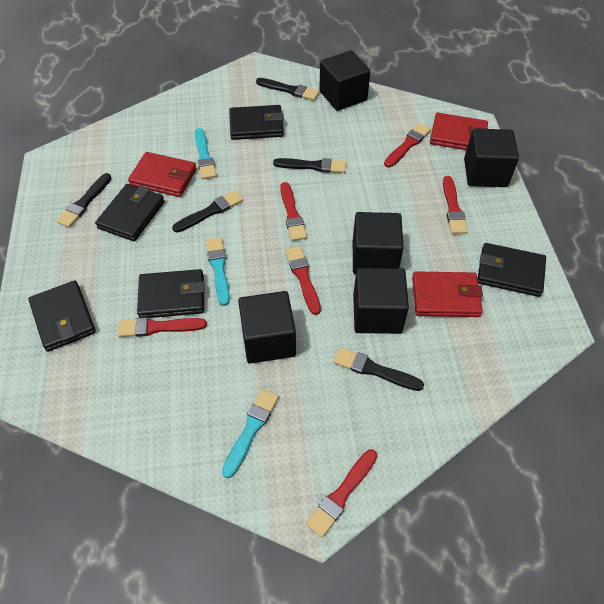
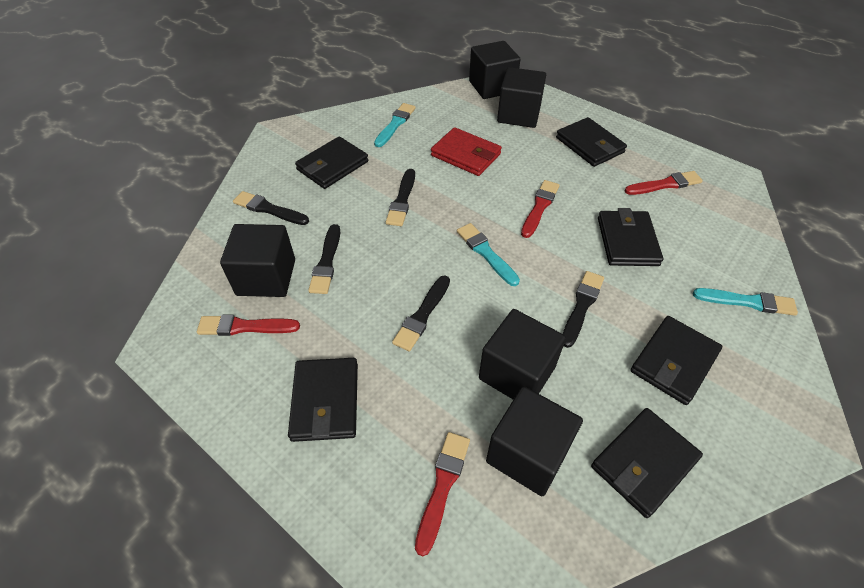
black wallet: 5 -> 6
red brush: 6 -> 4
red wallet: 3 -> 1

